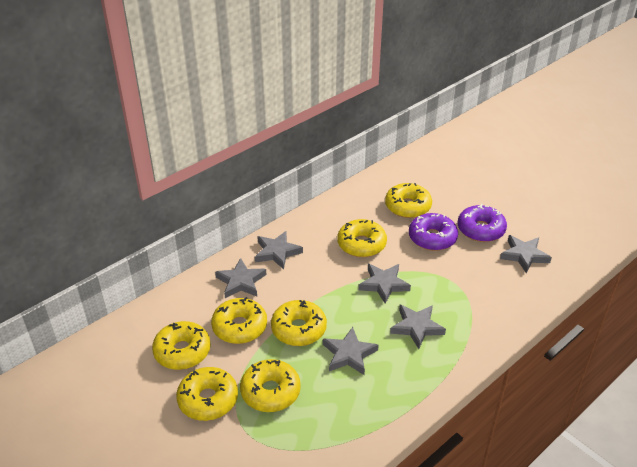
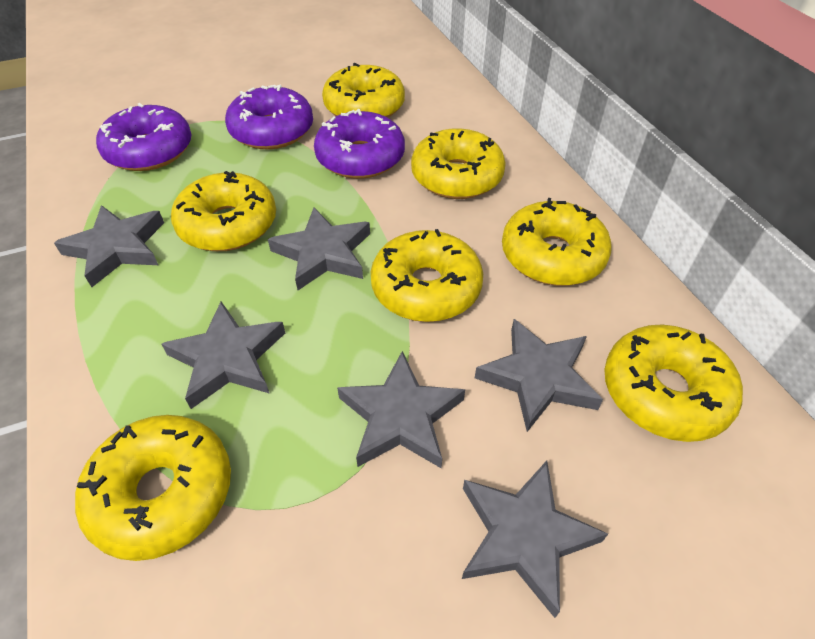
purple donut: 2 -> 3

